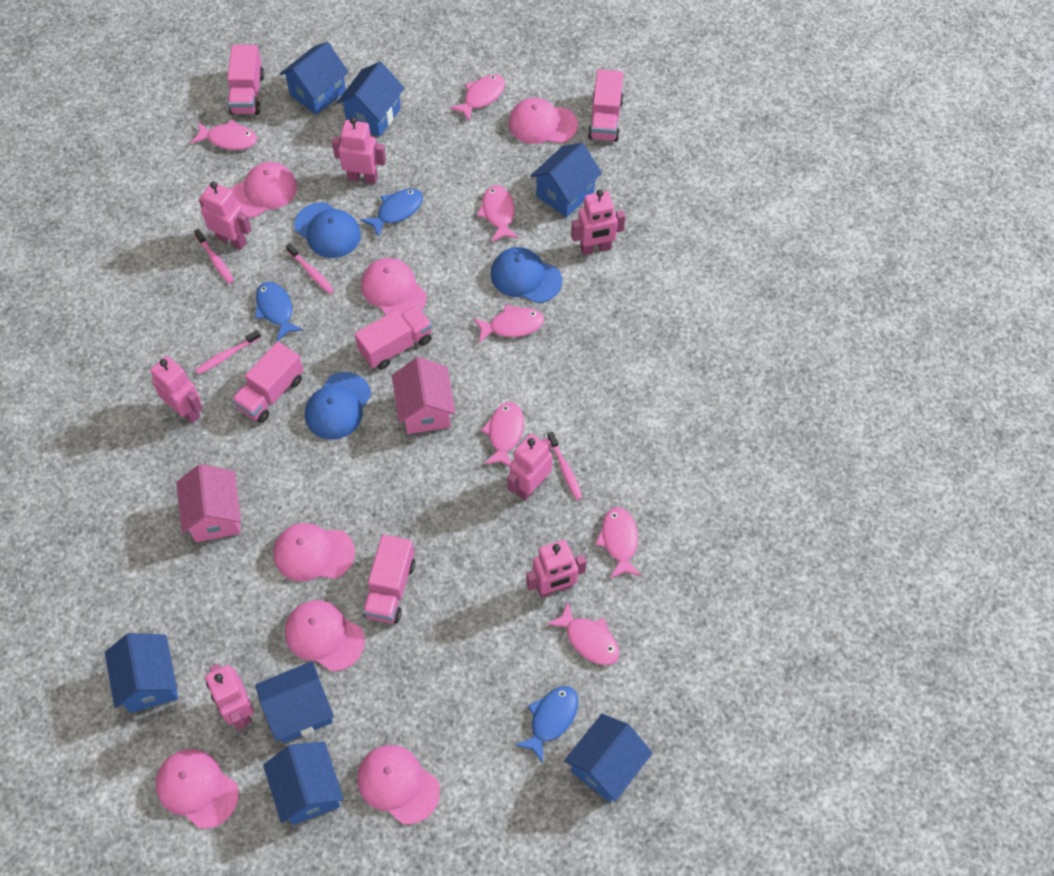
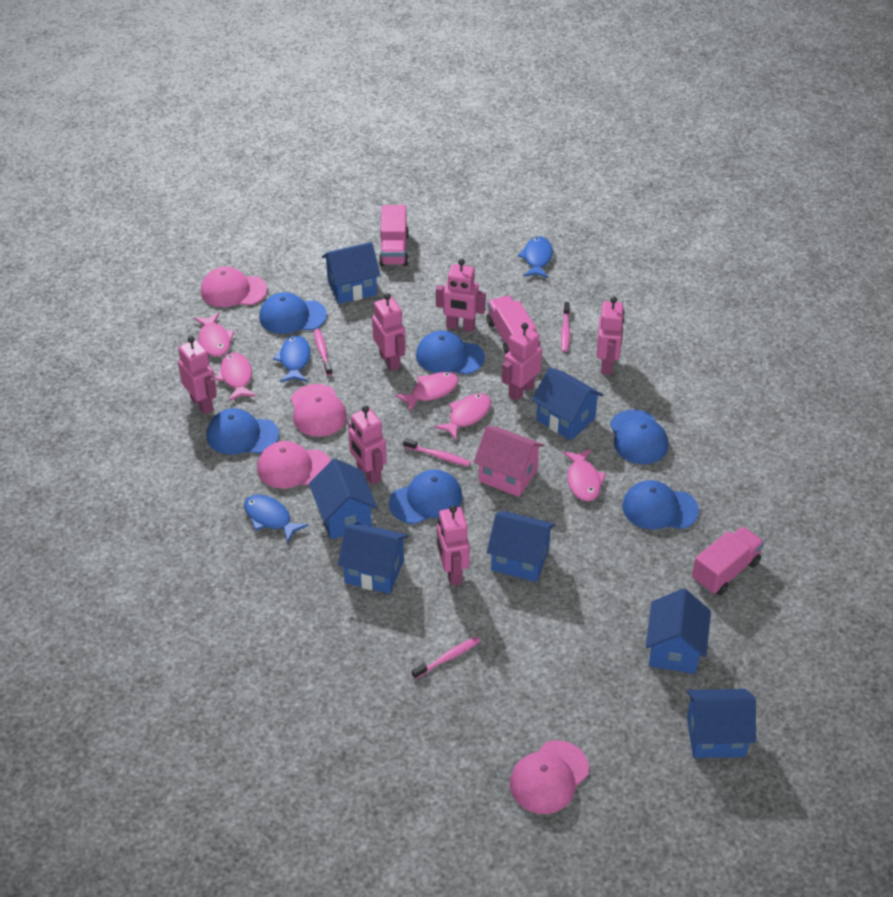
blue cap: 3 -> 6
pink cap: 7 -> 4
pink fish: 7 -> 5
pink house: 2 -> 1
pink truck: 5 -> 3

